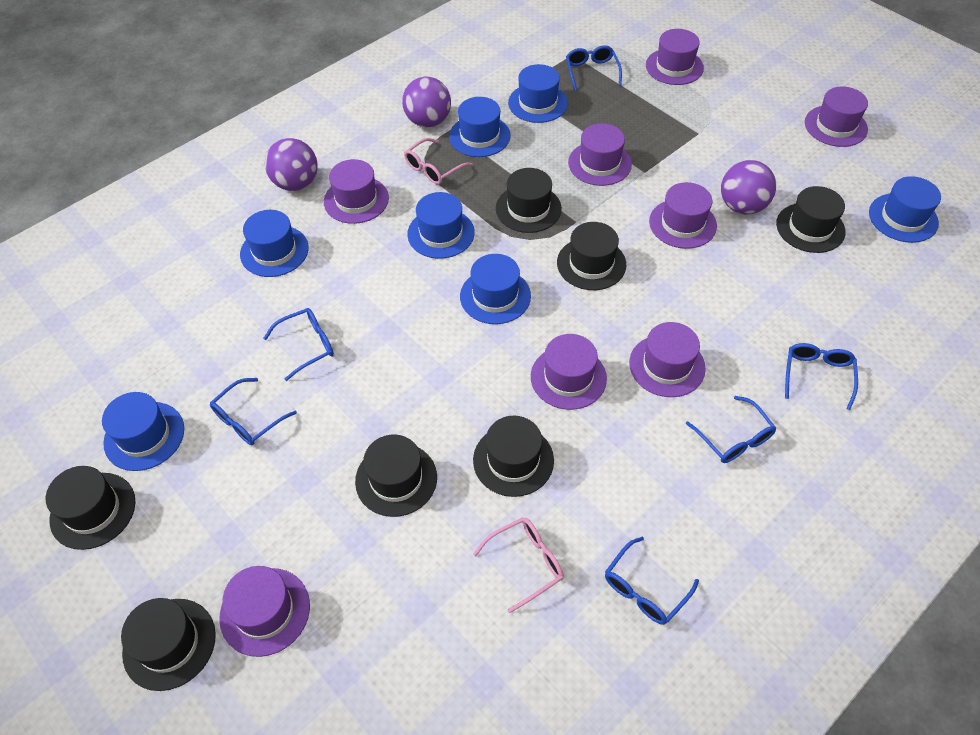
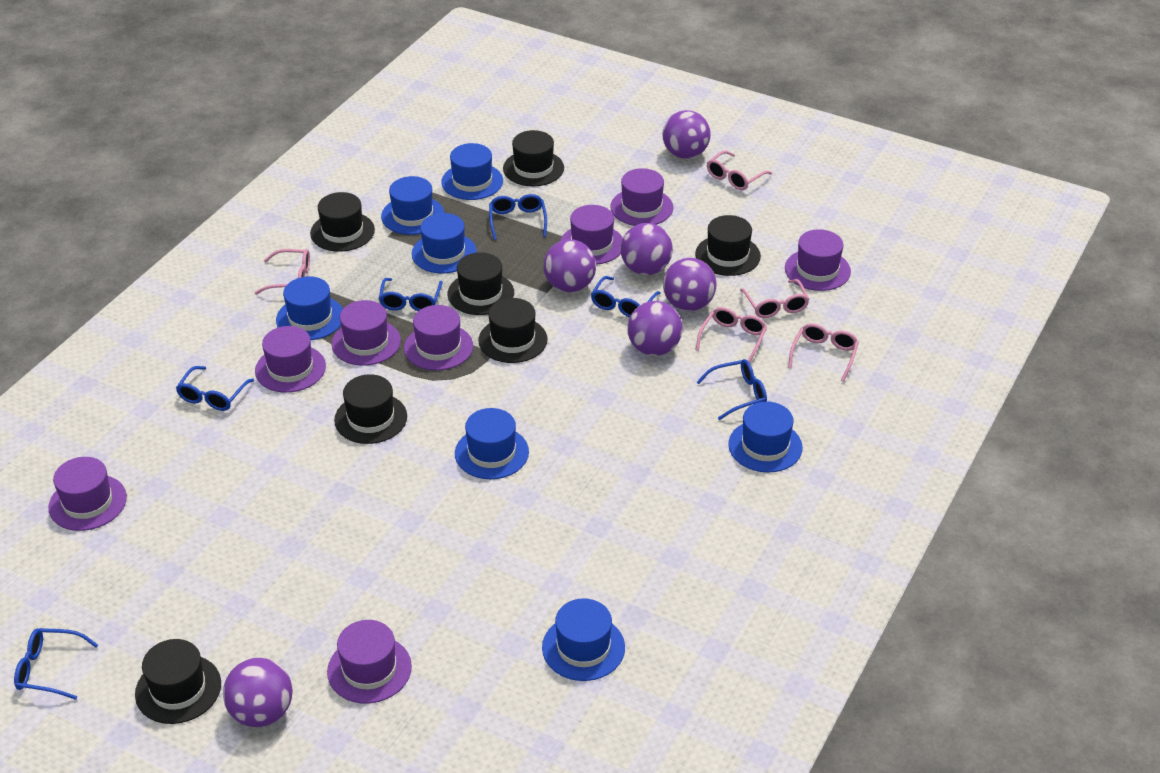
pink glasses: 2 -> 5
purple ball: 3 -> 6

